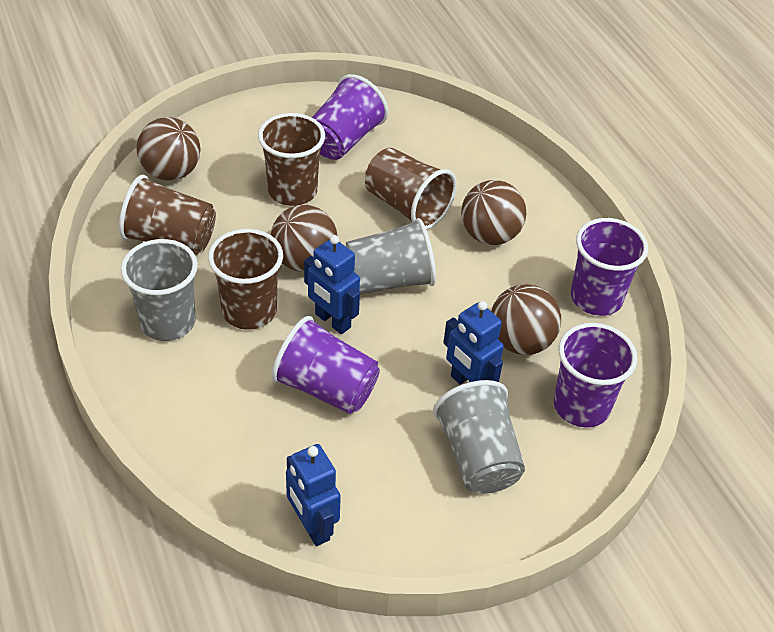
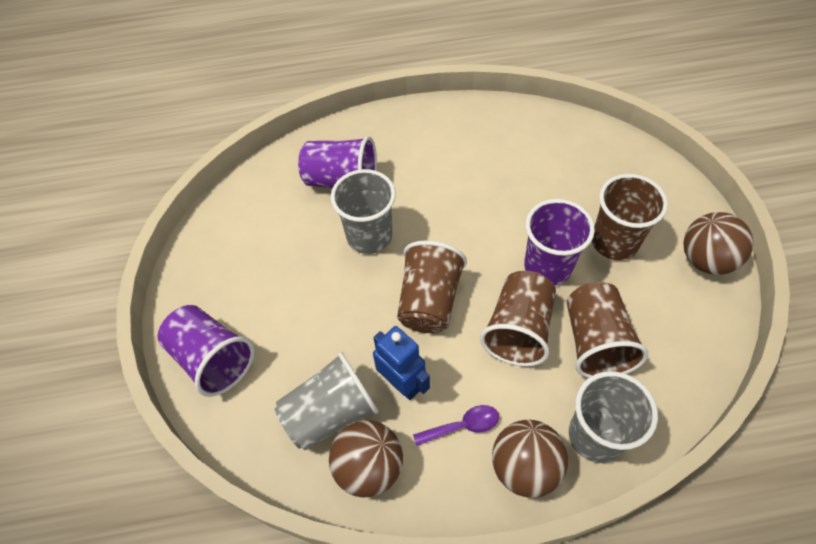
blue robot: 3 -> 1
brown ball: 4 -> 3
purple cup: 4 -> 3
purple spoon: 0 -> 1

